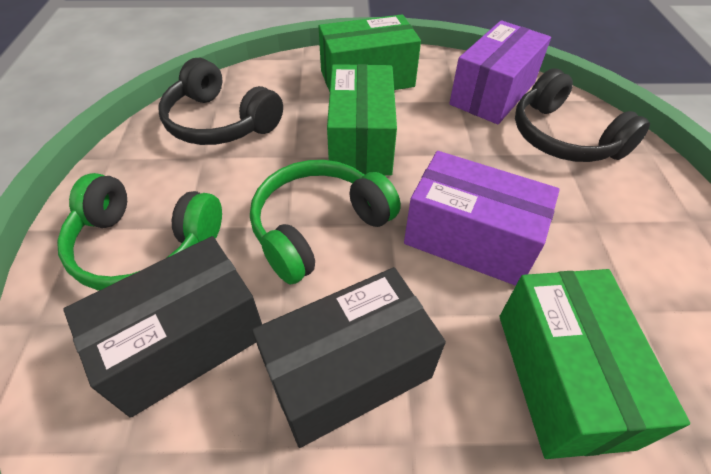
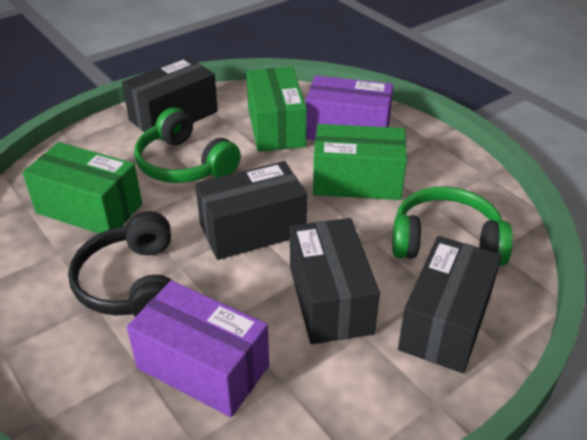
black box: 2 -> 4
black headphones: 2 -> 1

